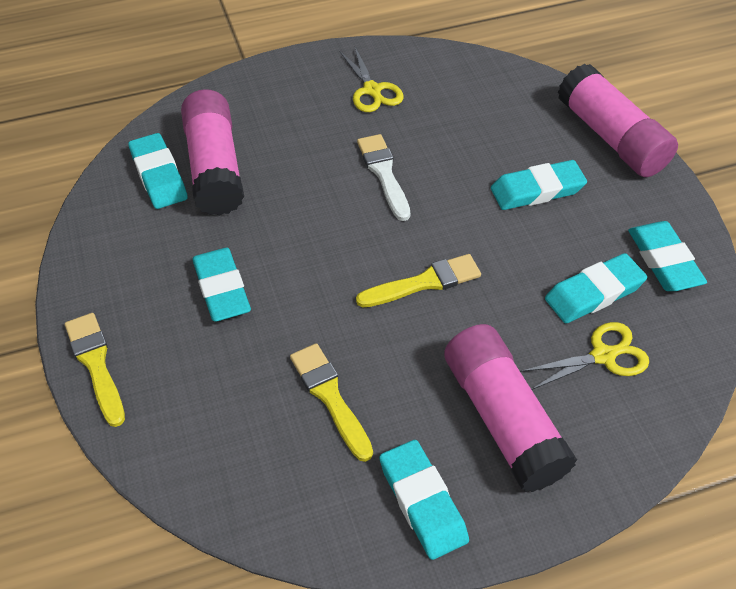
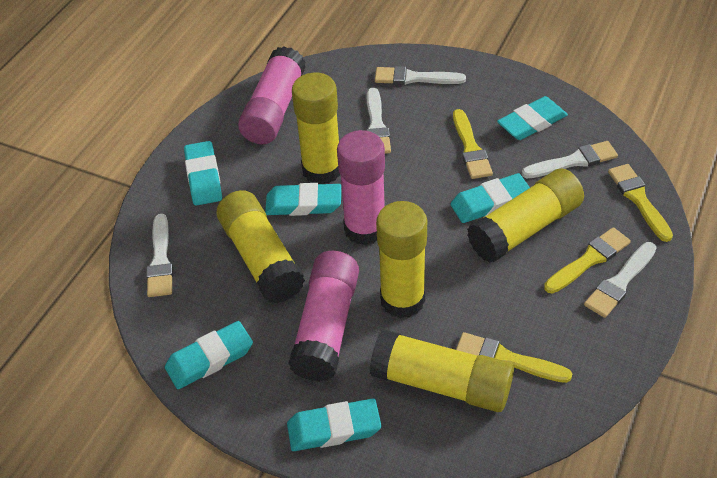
white brush: 1 -> 5
yellow brush: 3 -> 4
yellow glue stick: 0 -> 5
yellow scissors: 2 -> 0

